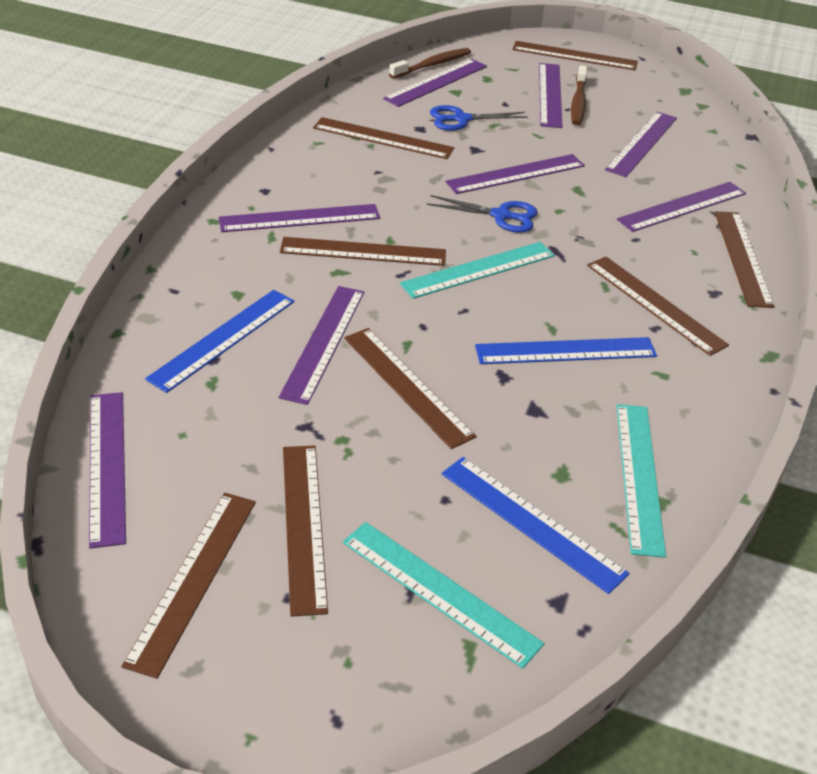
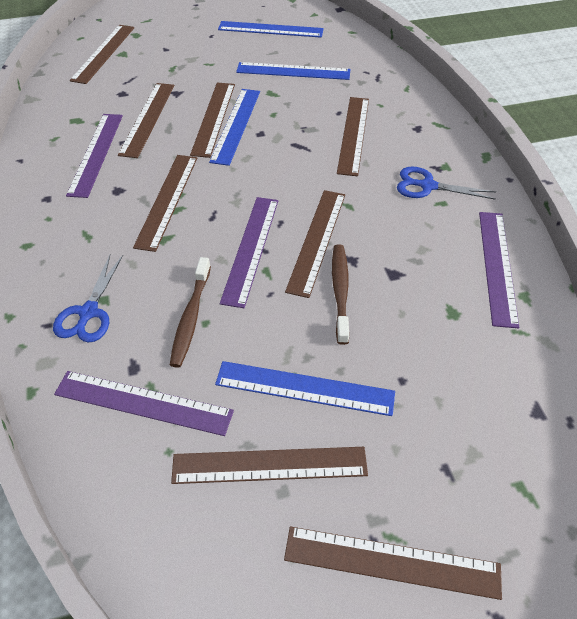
blue ruler: 3 -> 4
purple ruler: 8 -> 4
turquoise ruler: 3 -> 0

